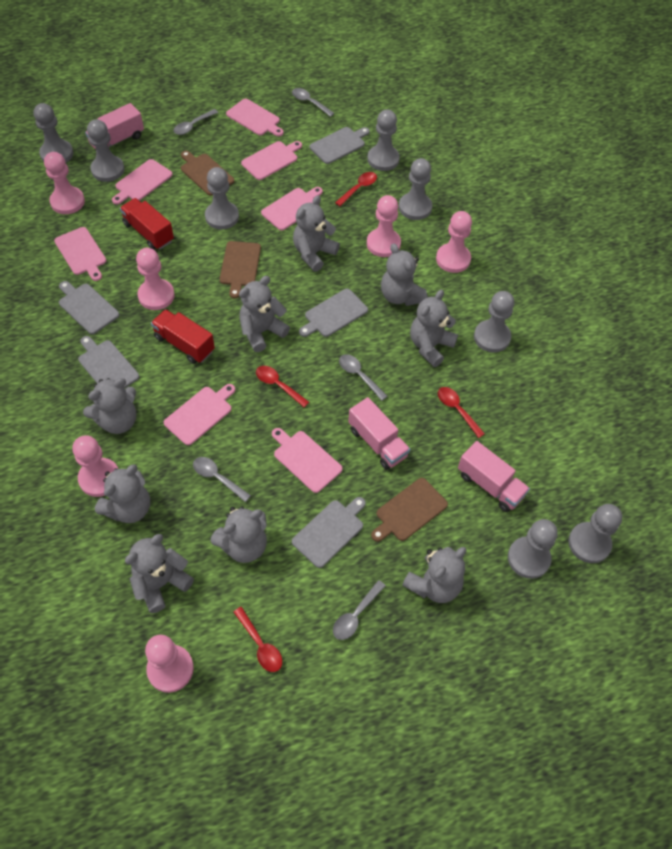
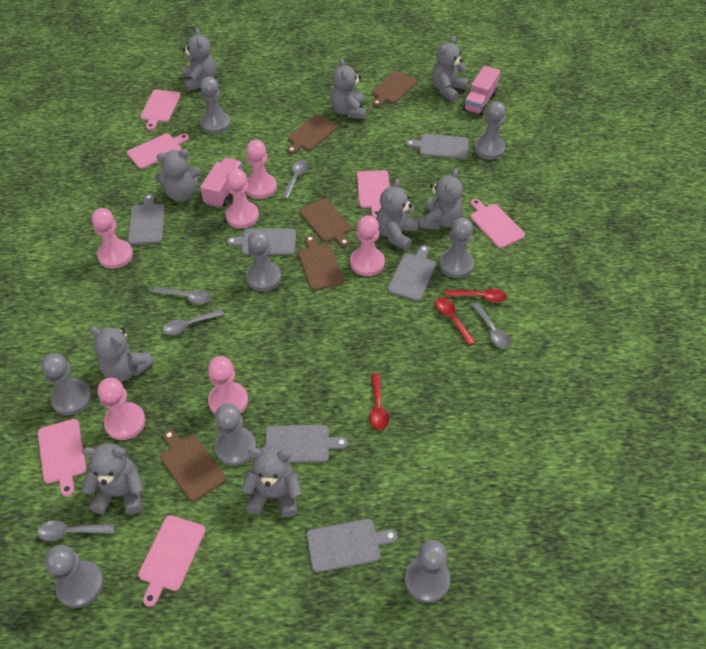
brown cutting board: 3 -> 5
grey cutting board: 5 -> 6
pink cutting board: 7 -> 6
pink truck: 3 -> 2
red spoon: 4 -> 3
red truck: 2 -> 0

